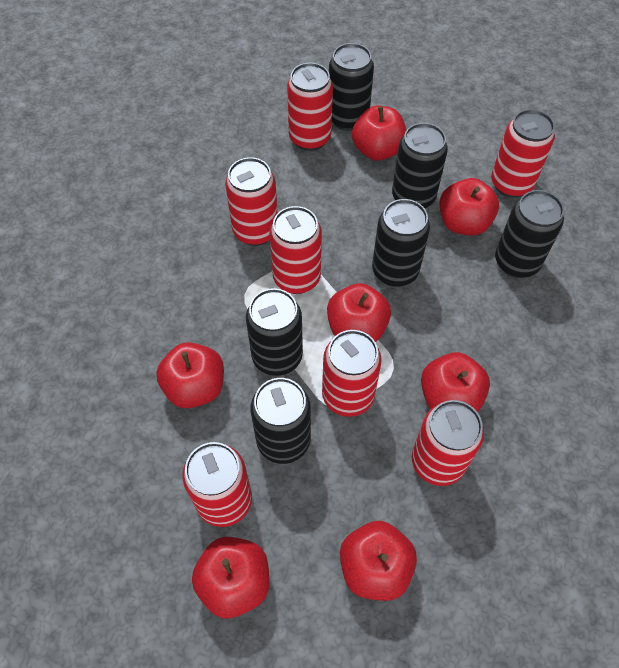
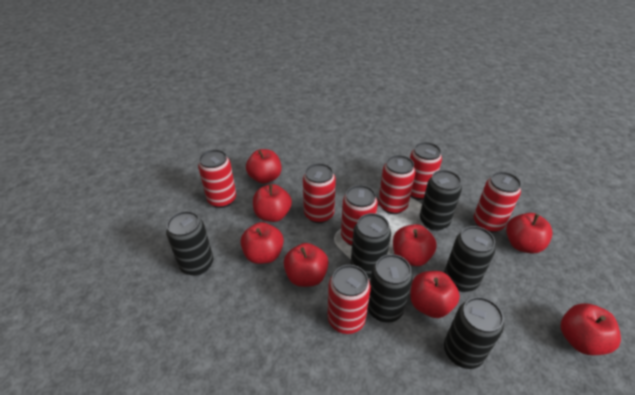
red apple: 7 -> 8

